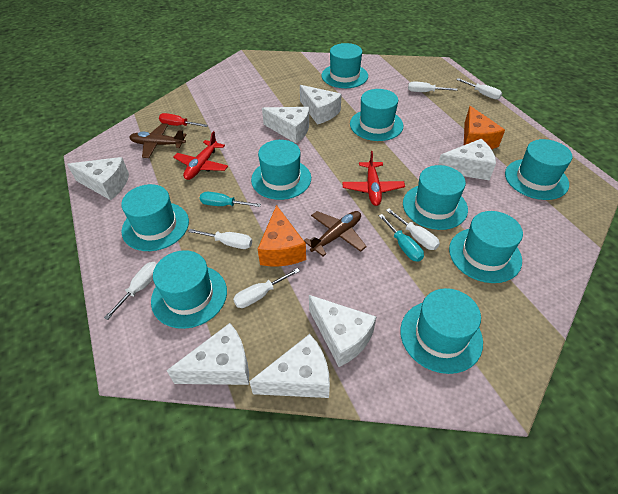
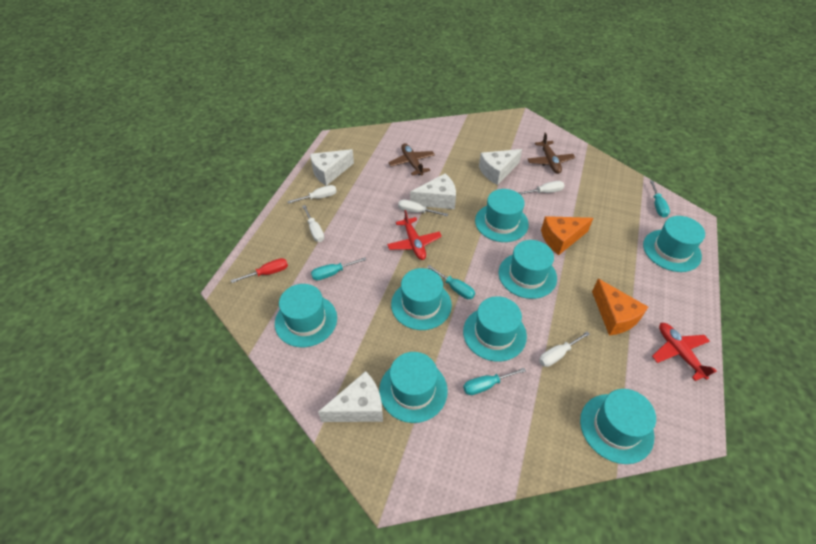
turquoise hat: 9 -> 8
turquoise screwdriver: 2 -> 4
white cheese: 7 -> 4
white screwdriver: 6 -> 5

